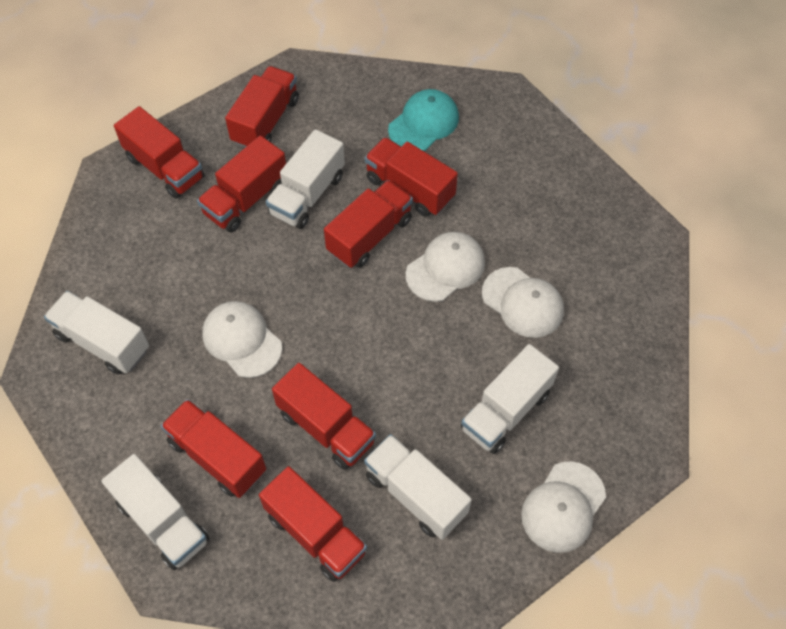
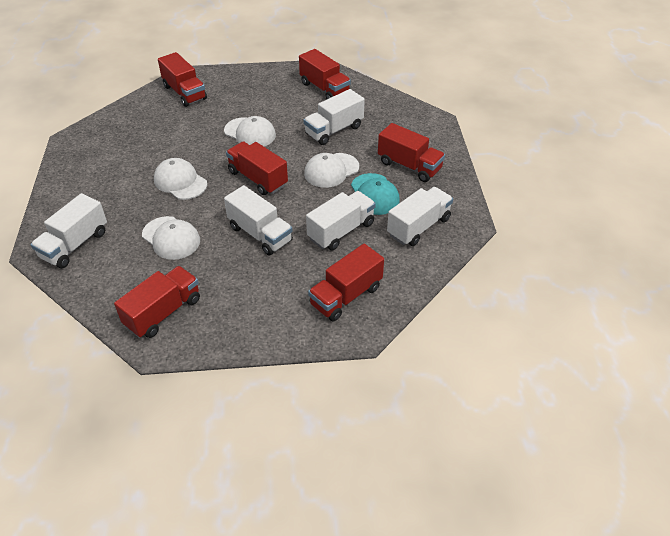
red truck: 8 -> 6

